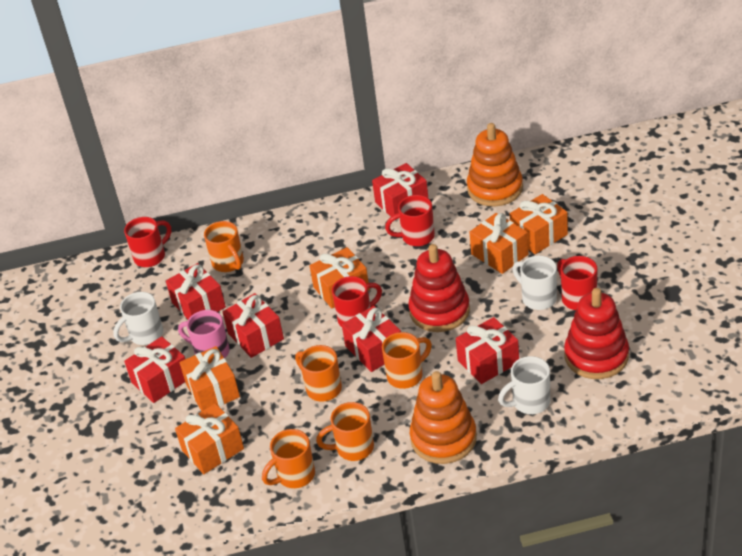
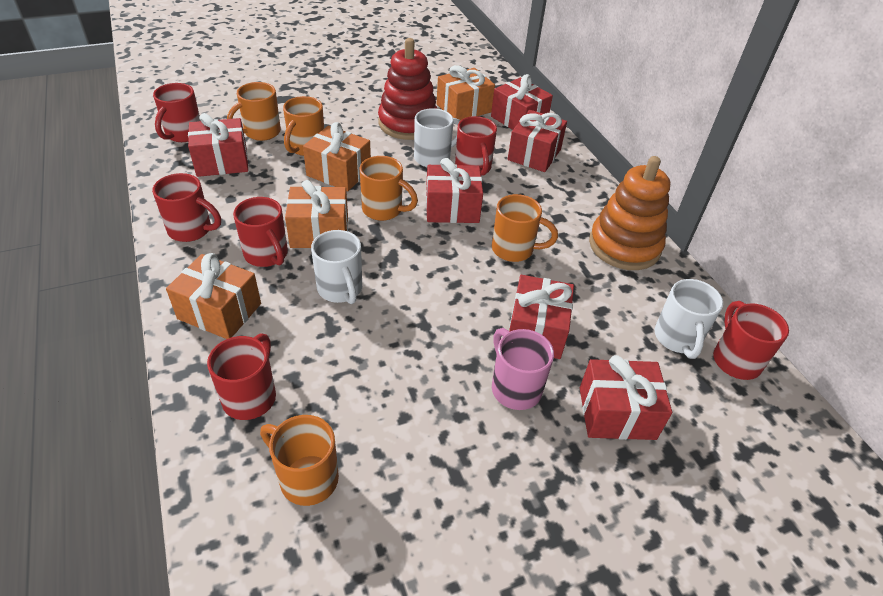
orange gift: 5 -> 4
orange stacking toy: 2 -> 1
red mug: 4 -> 6
red stacking toy: 2 -> 1

